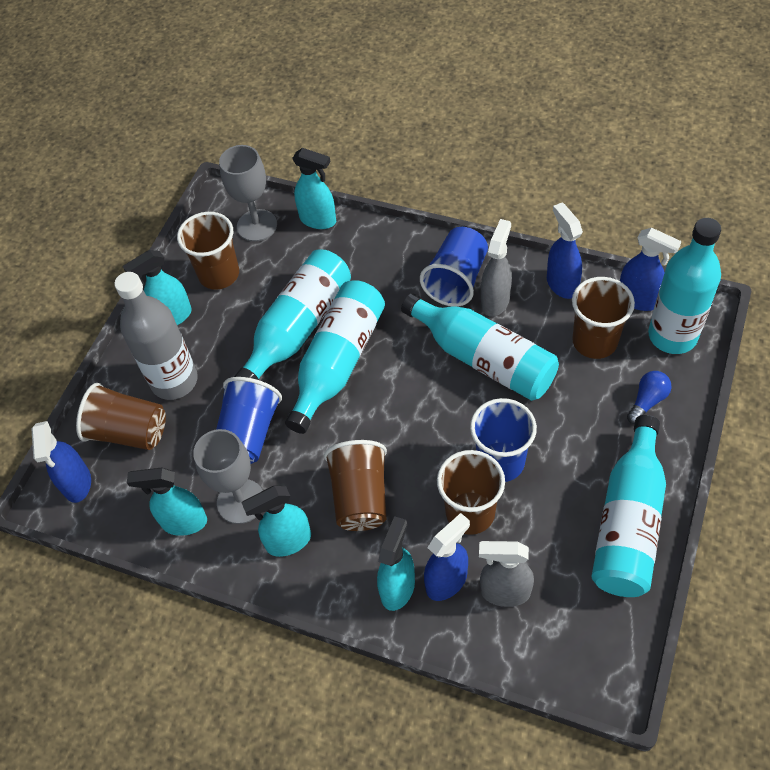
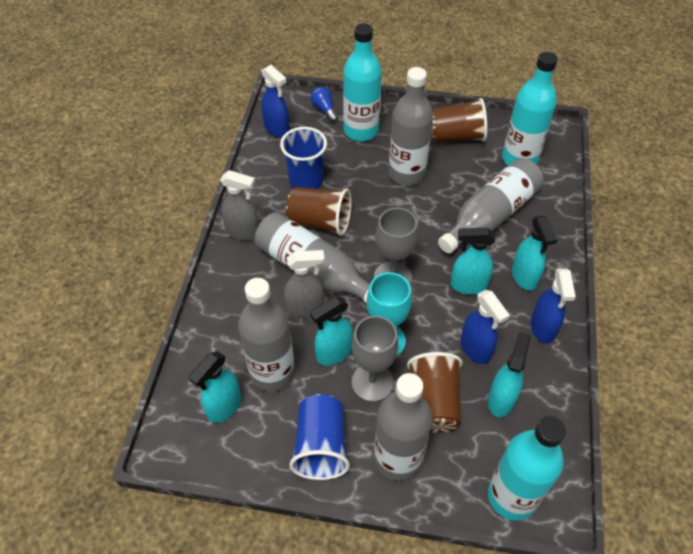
blue cup: 3 -> 2
blue spray bottle: 4 -> 3
brown cup: 5 -> 3
grey bottle: 1 -> 5
turquoise bottle: 5 -> 3
turquoise goblet: 0 -> 1

